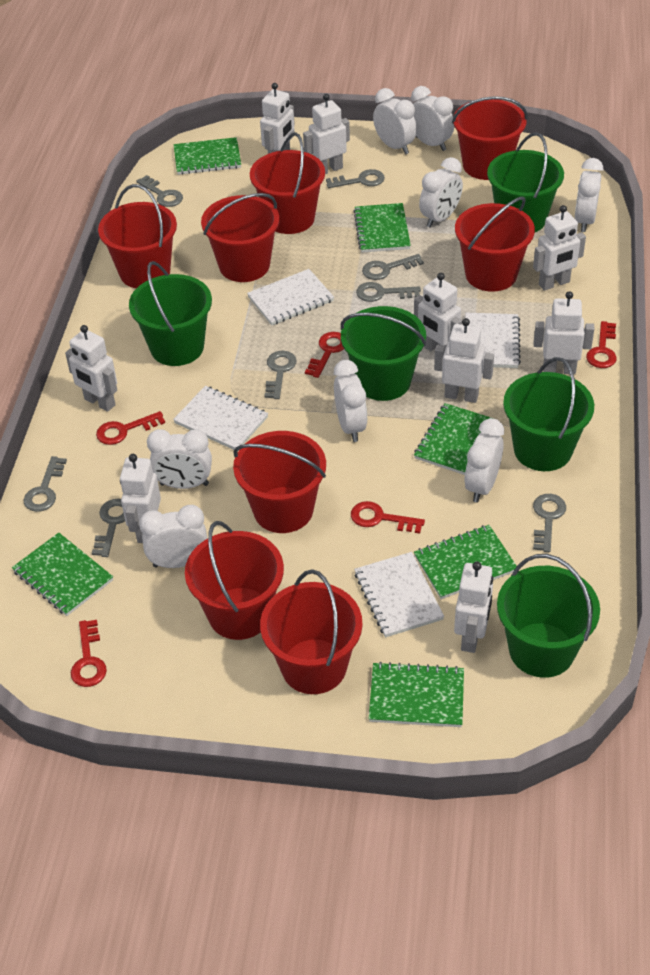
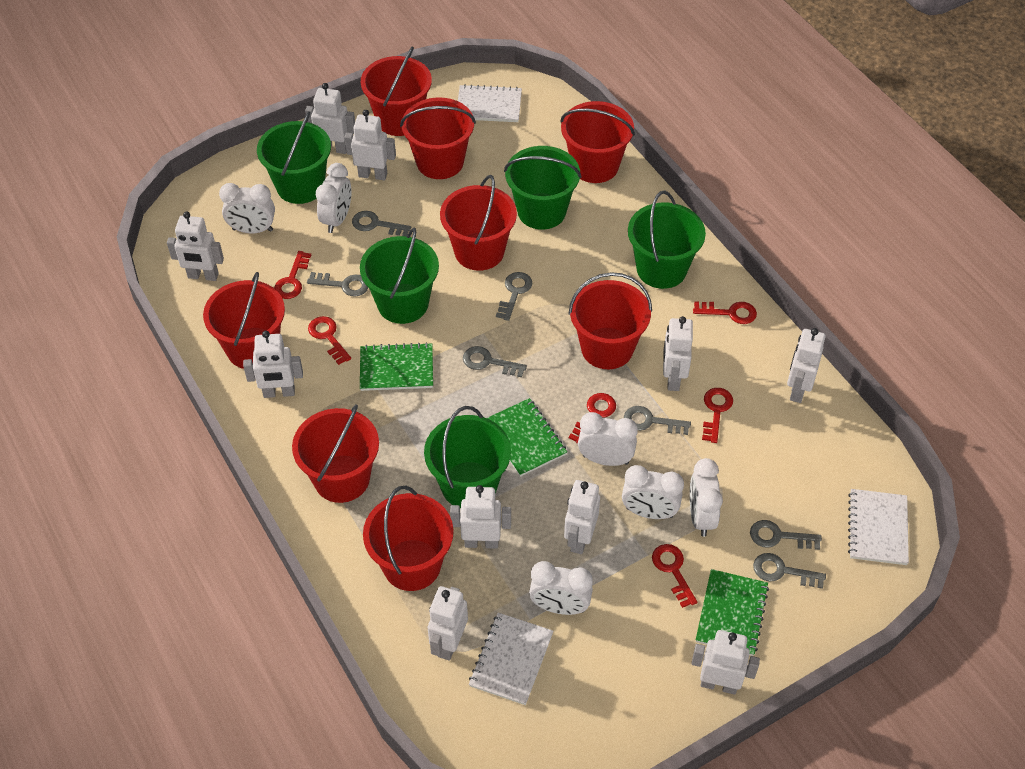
green notebook: 6 -> 3
grey key: 8 -> 7
red key: 5 -> 6
white clock: 8 -> 6
white notebook: 4 -> 3
white robot: 9 -> 10

